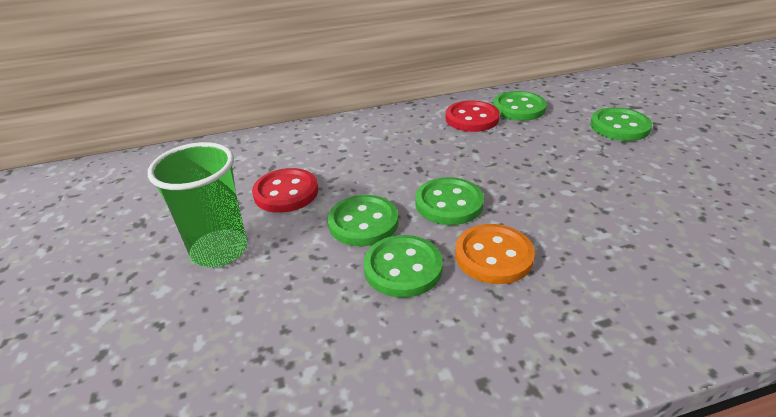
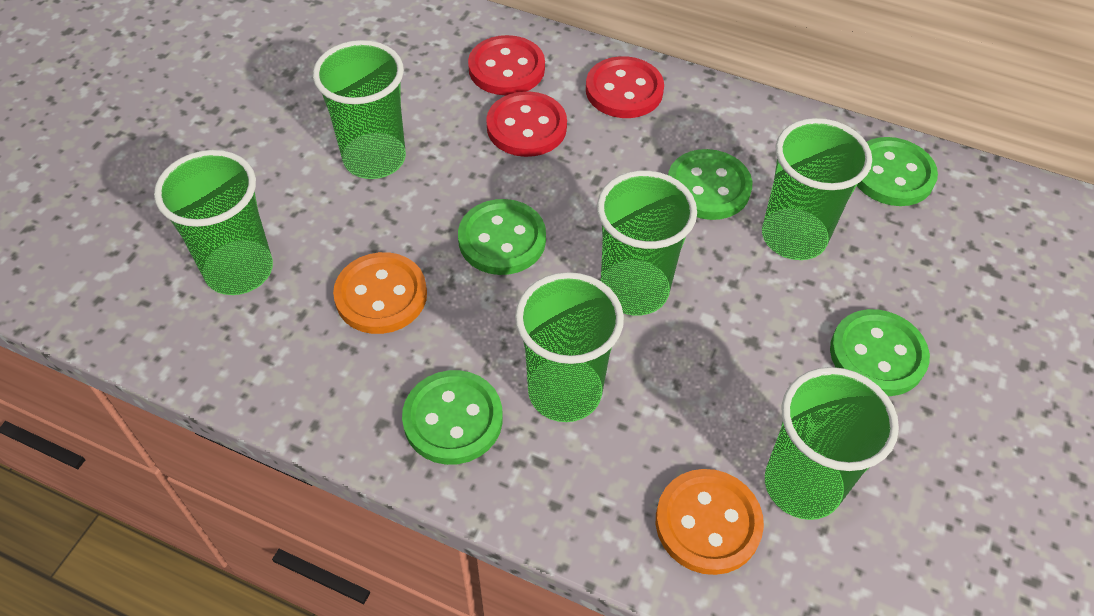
green cup: 1 -> 6
orange button: 1 -> 2
red button: 2 -> 3

